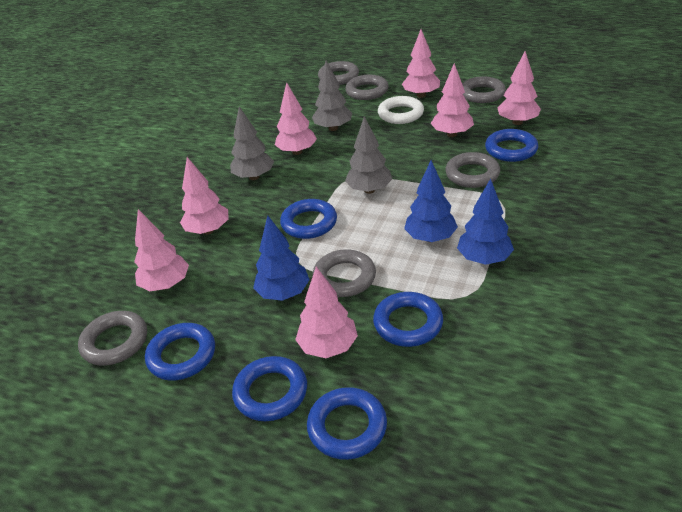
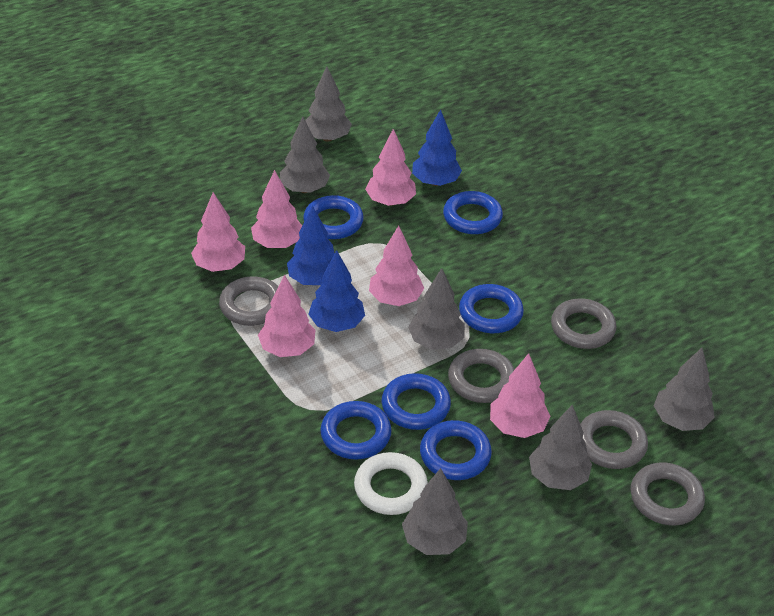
grey ring: 6 -> 5
grey tree: 3 -> 6
pink tree: 7 -> 6

